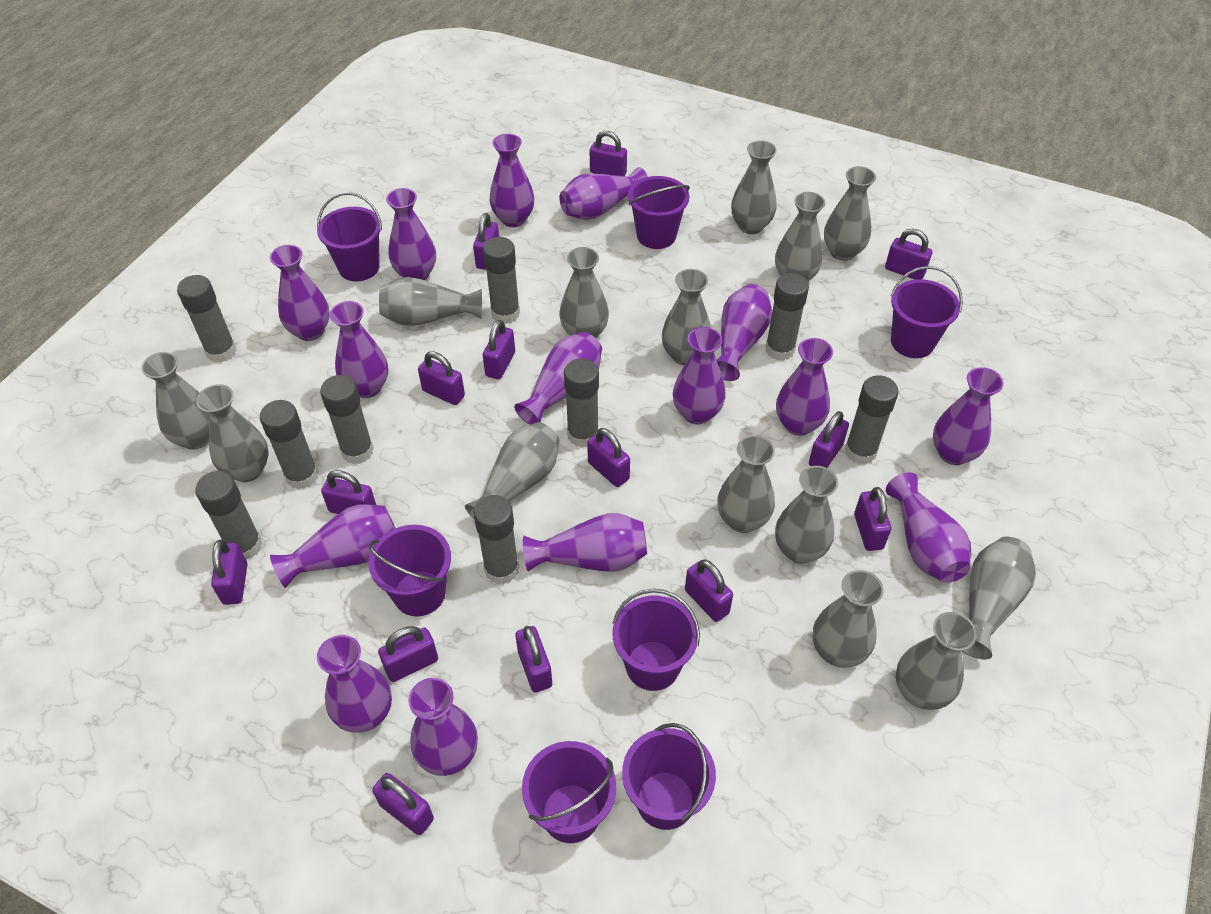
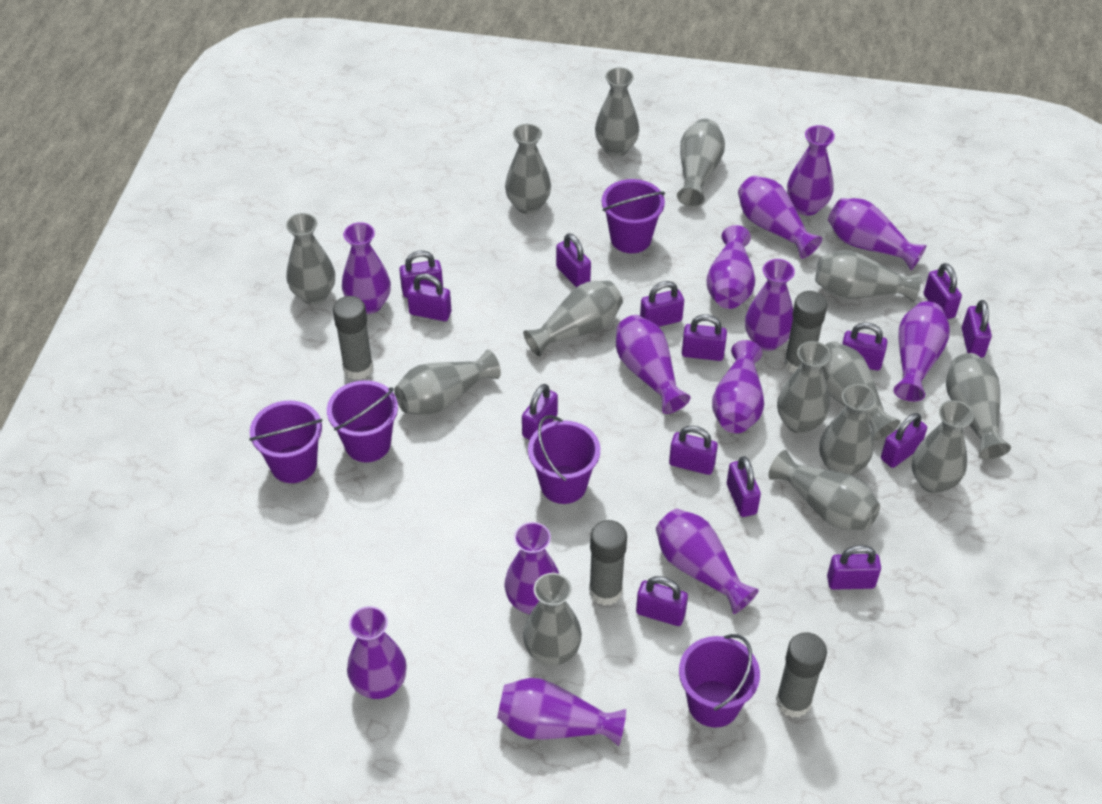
grey glue stick: 9 -> 4
purple bucket: 7 -> 5
purple vase: 15 -> 13

